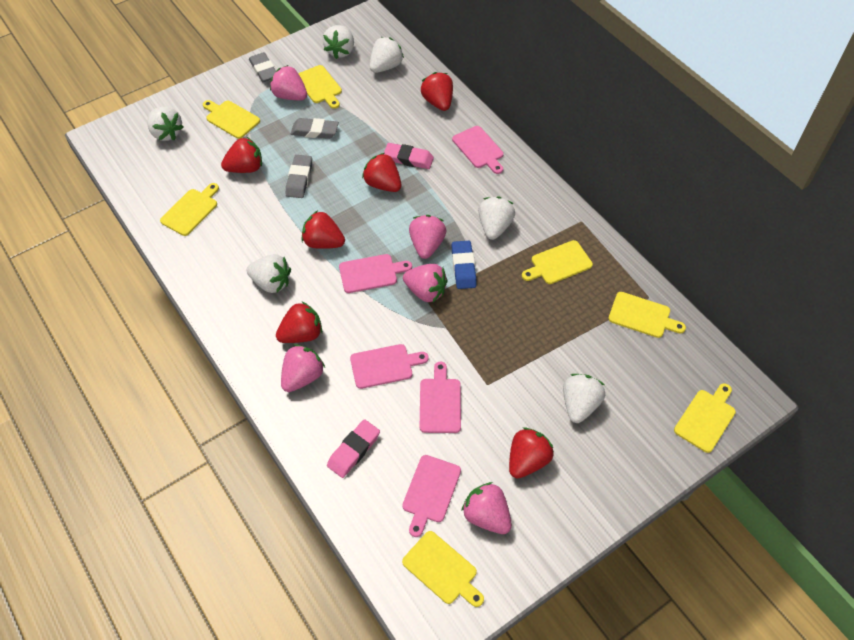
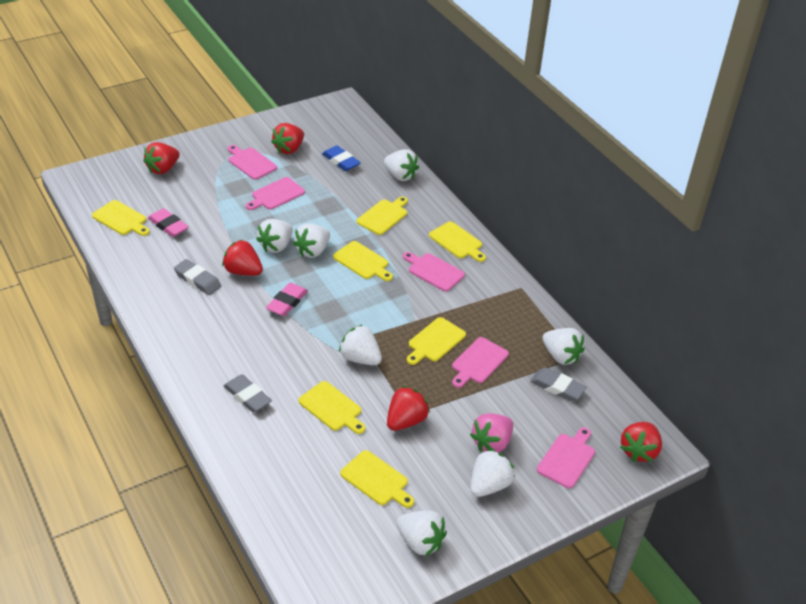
pink strawberry: 5 -> 1
red strawberry: 6 -> 5
white strawberry: 6 -> 7

